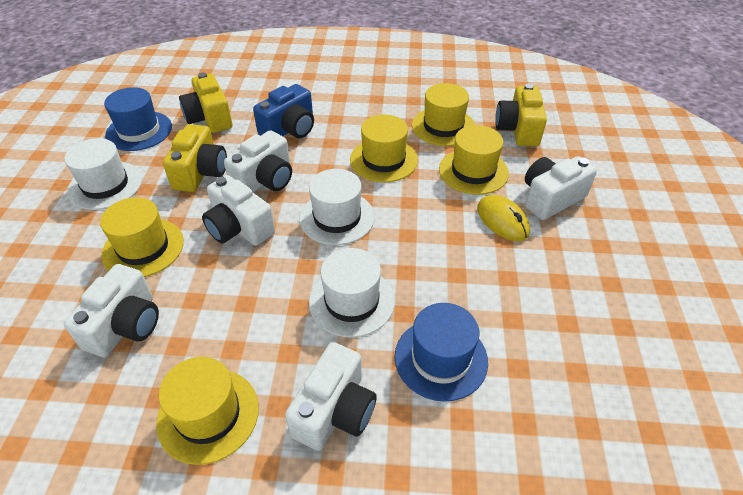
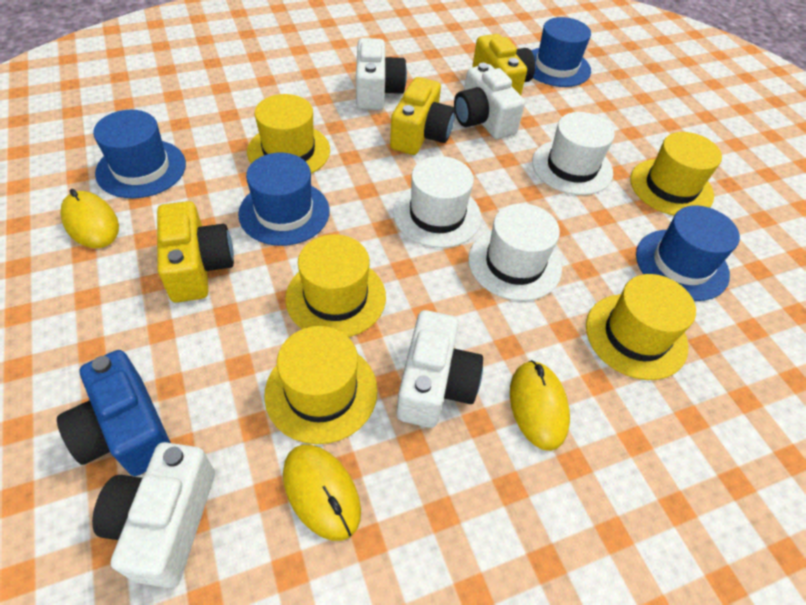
blue hat: 2 -> 4
white camera: 5 -> 4
yellow mouse: 1 -> 3

